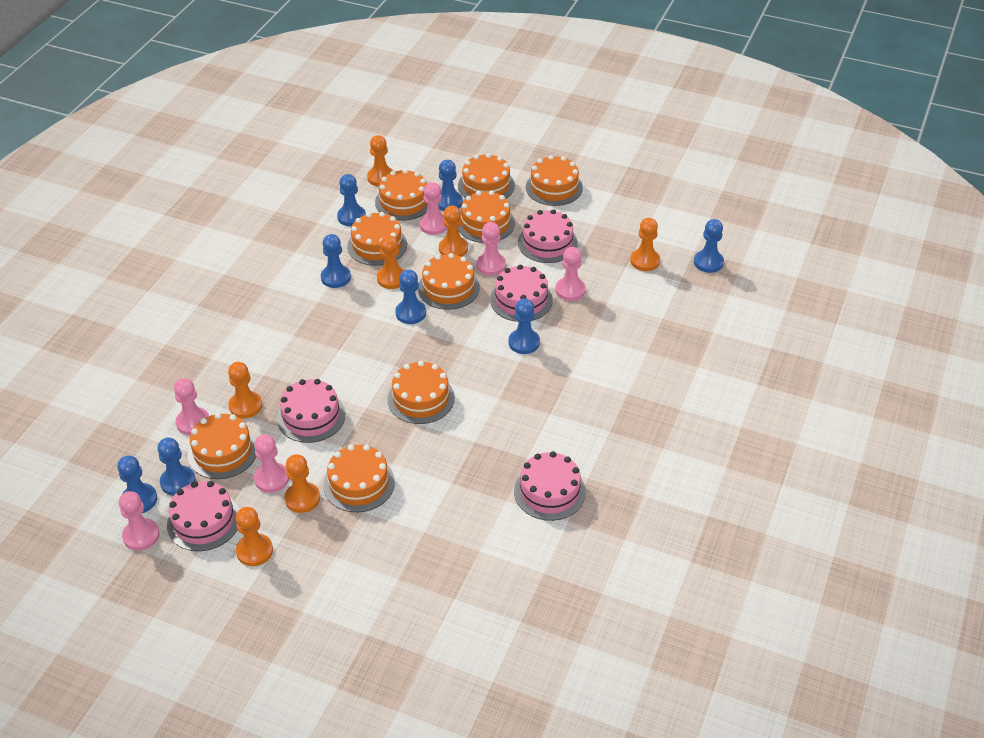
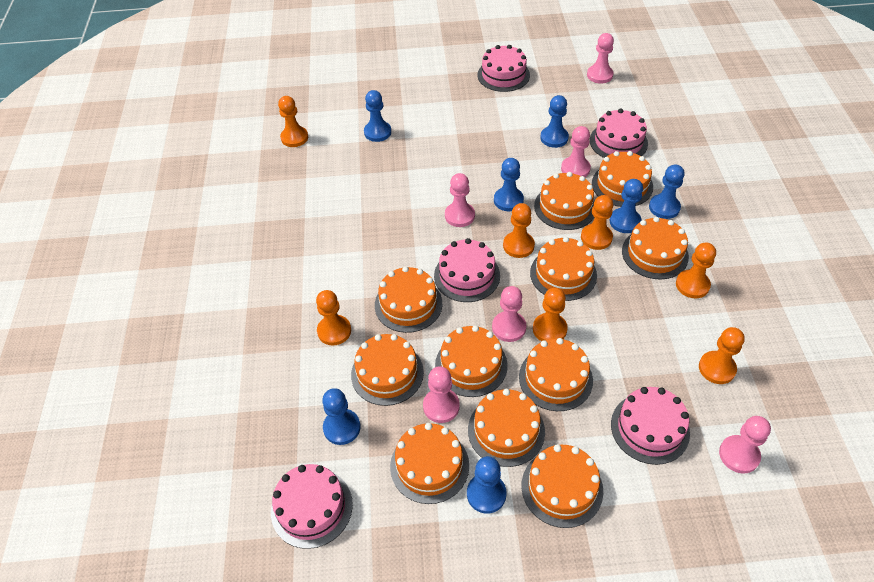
blue pawn: 8 -> 7
orange cake: 9 -> 11

